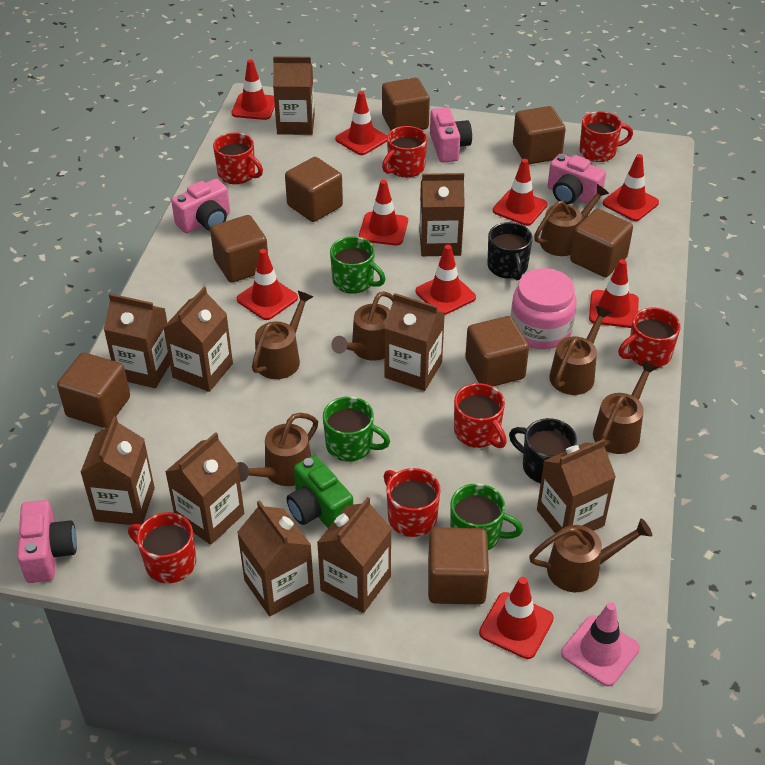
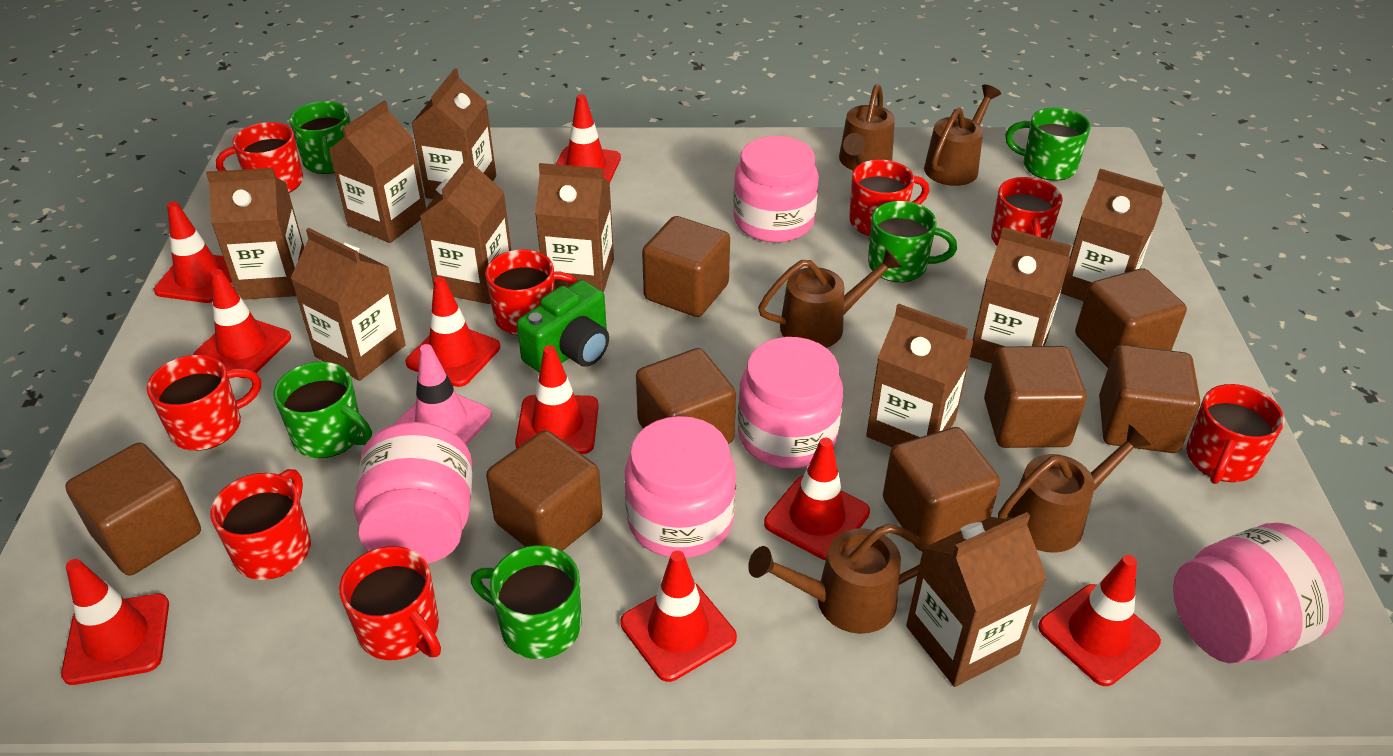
black mug: 2 -> 0
brown watering can: 7 -> 5
green mug: 3 -> 5
pink camera: 4 -> 0
pink jar: 1 -> 5
red mug: 7 -> 8

